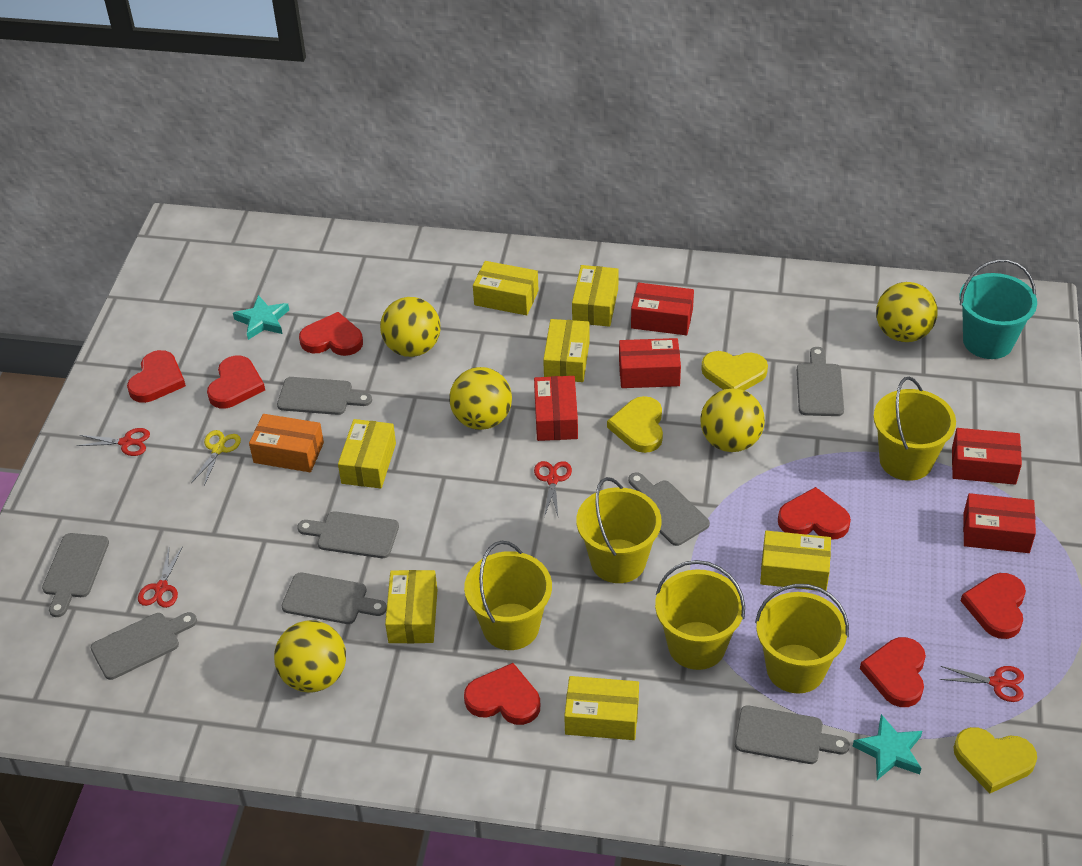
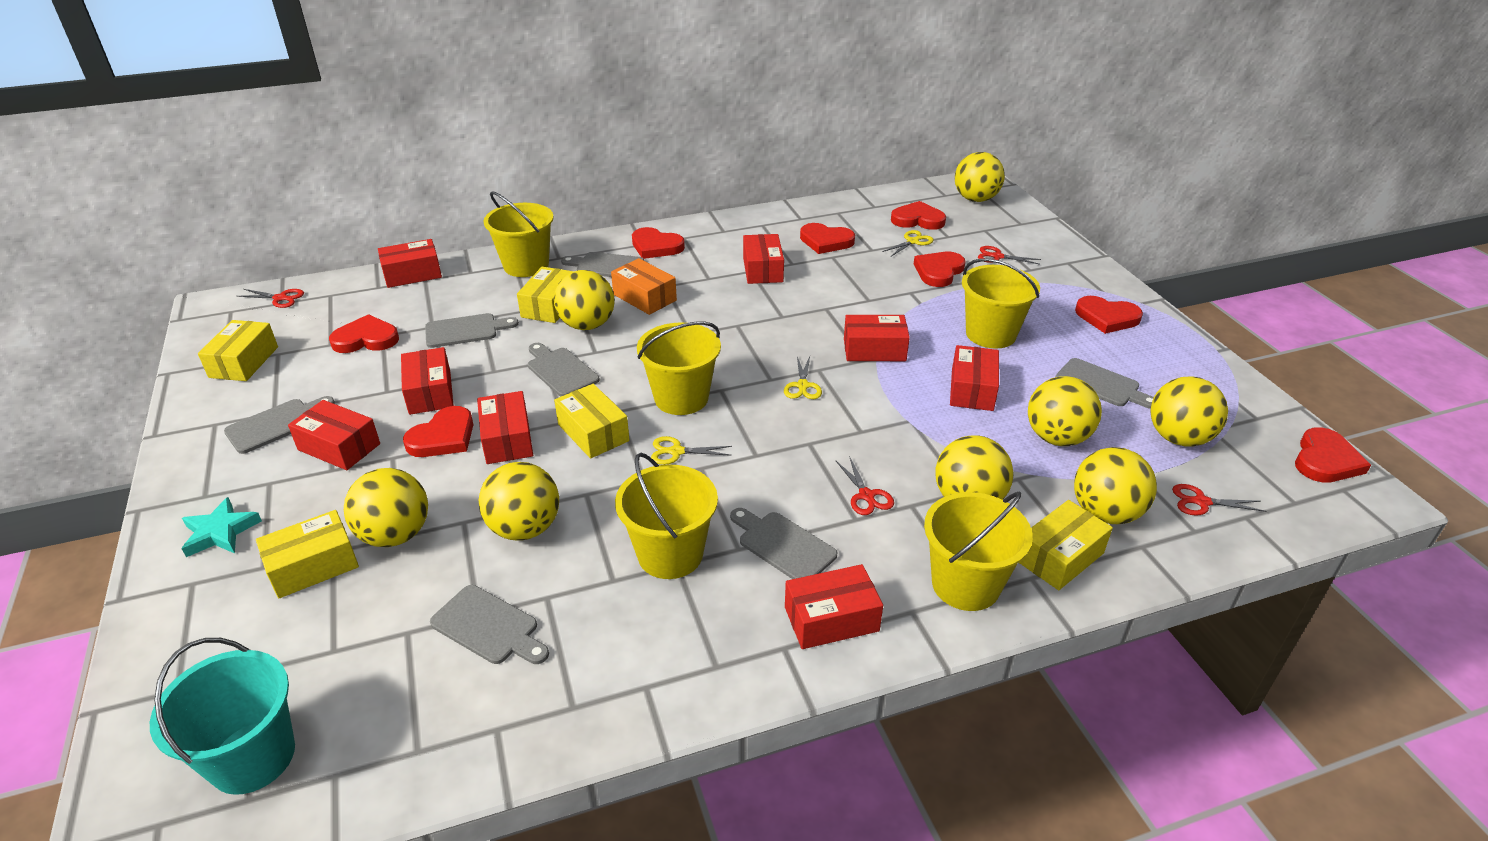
grey cutting board: 8 -> 7
red box: 5 -> 8
red heart: 7 -> 8
turquoise star: 2 -> 1
yellow ball: 5 -> 8
yellow box: 7 -> 5
yellow heart: 3 -> 0
yellow scissors: 1 -> 3

